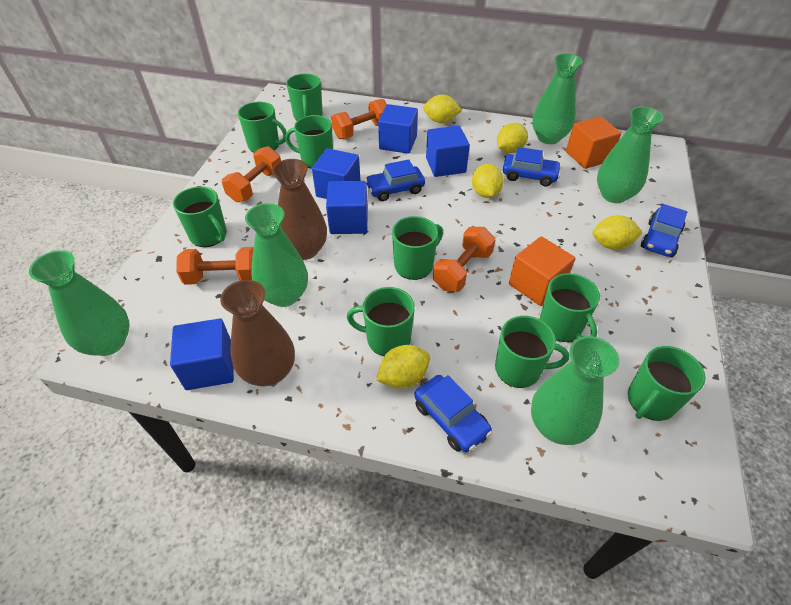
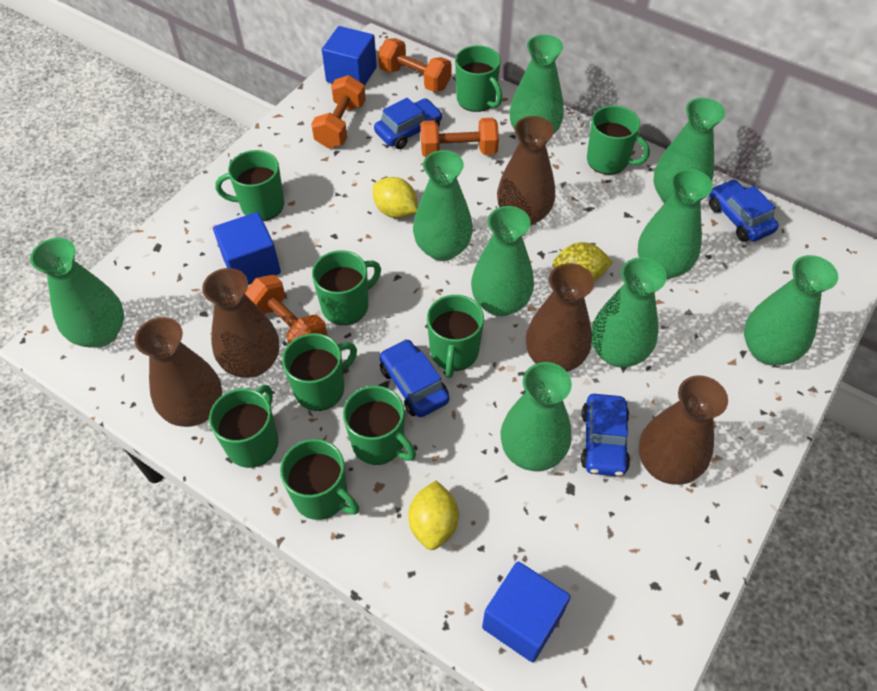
blue cube: 5 -> 3
brown vase: 2 -> 5
green vase: 5 -> 9
orange cube: 2 -> 0
yellow lemon: 5 -> 3

